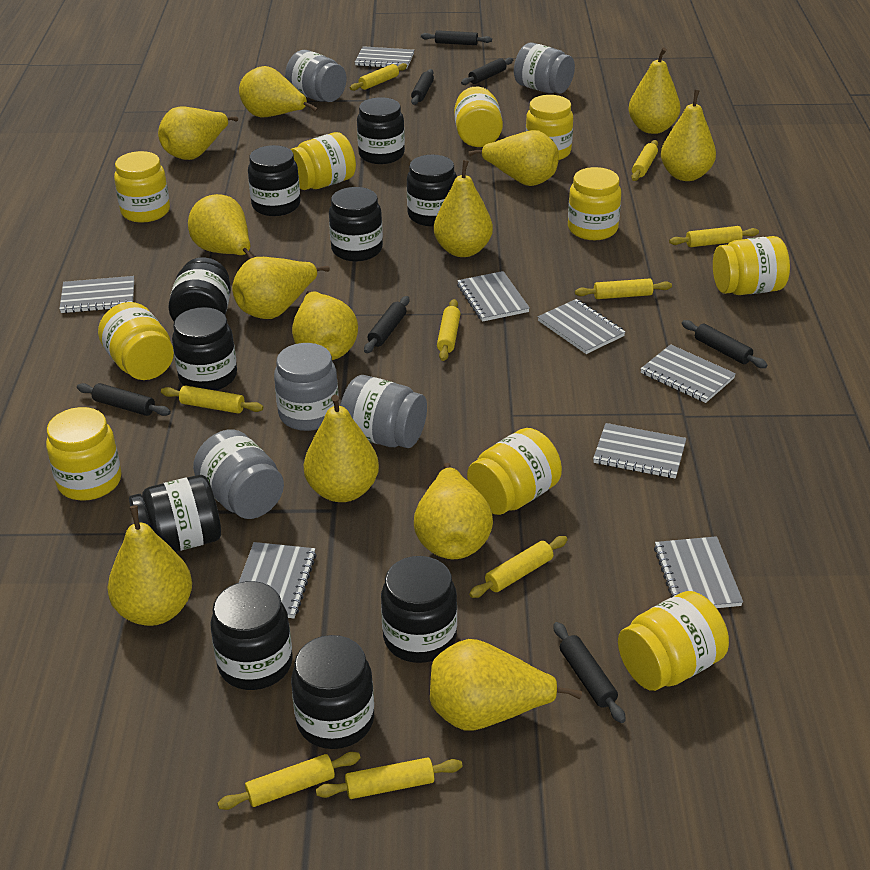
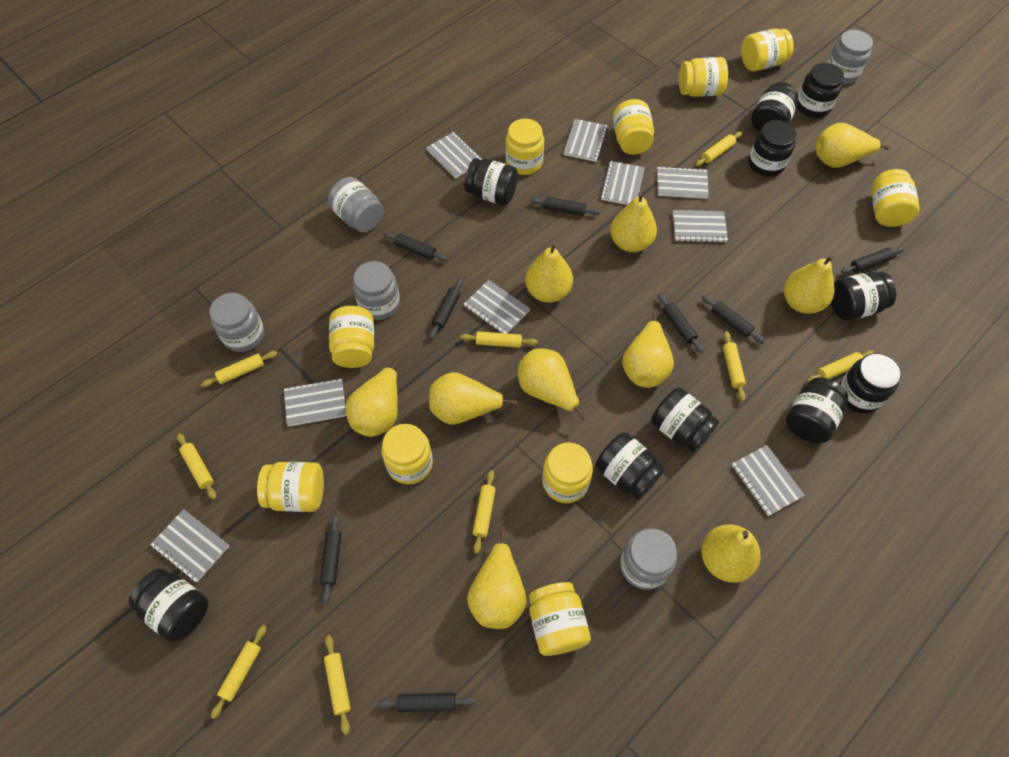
black rolling pin: 7 -> 8
grey notebook: 8 -> 9
yellow pear: 13 -> 10

